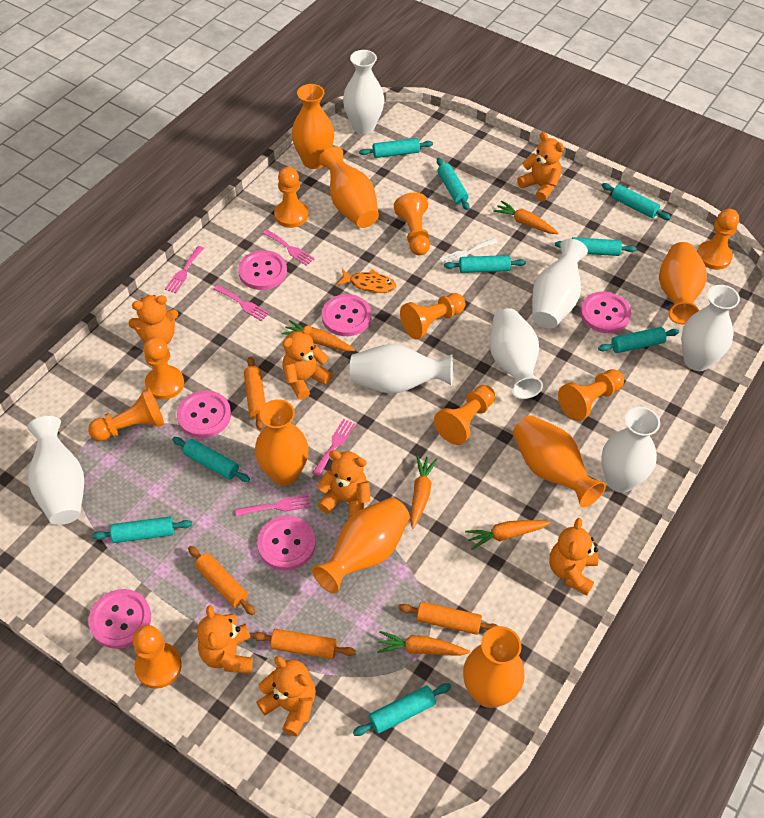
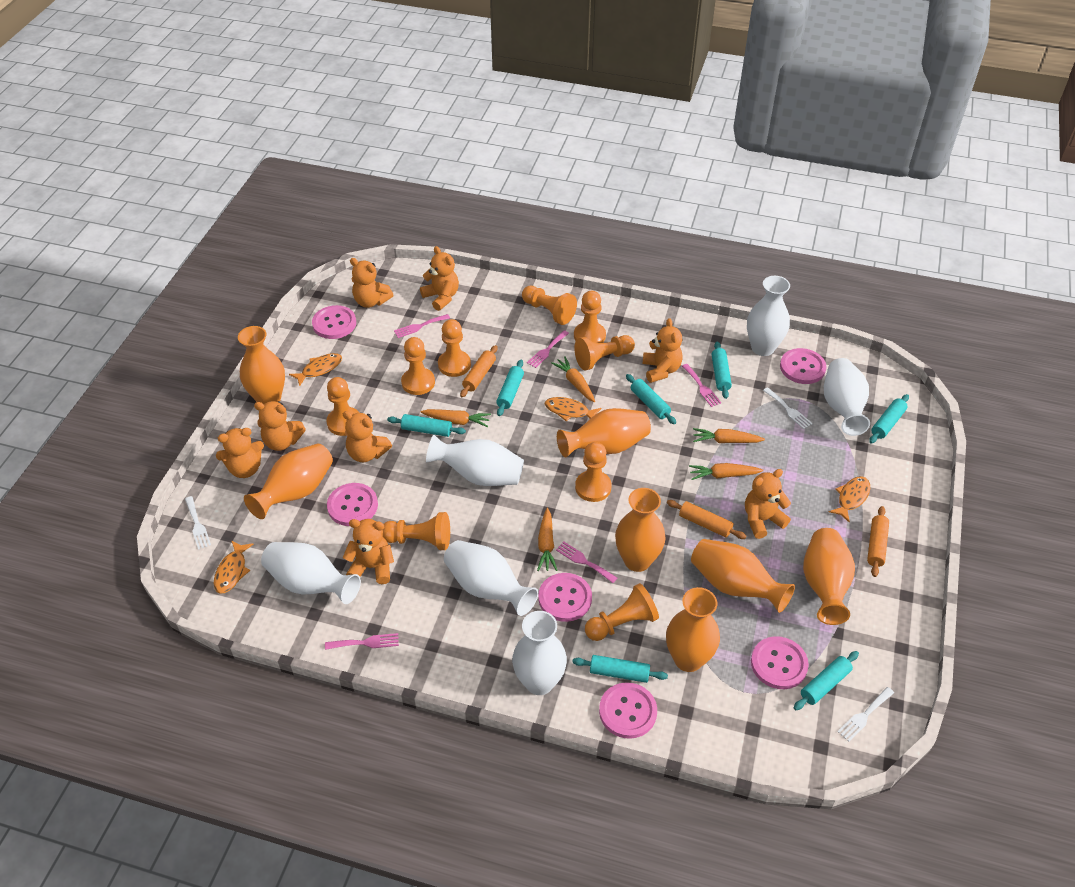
orange fish: 1 -> 4
orange rolling pin: 4 -> 3
orange teddy bear: 7 -> 8
turquoise rolling pin: 9 -> 7
white fork: 1 -> 3
white vase: 7 -> 6

